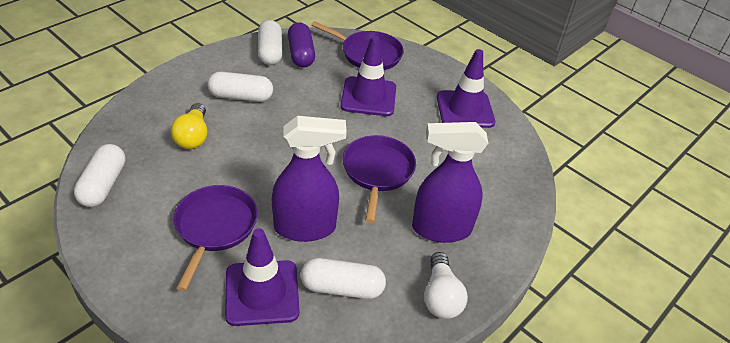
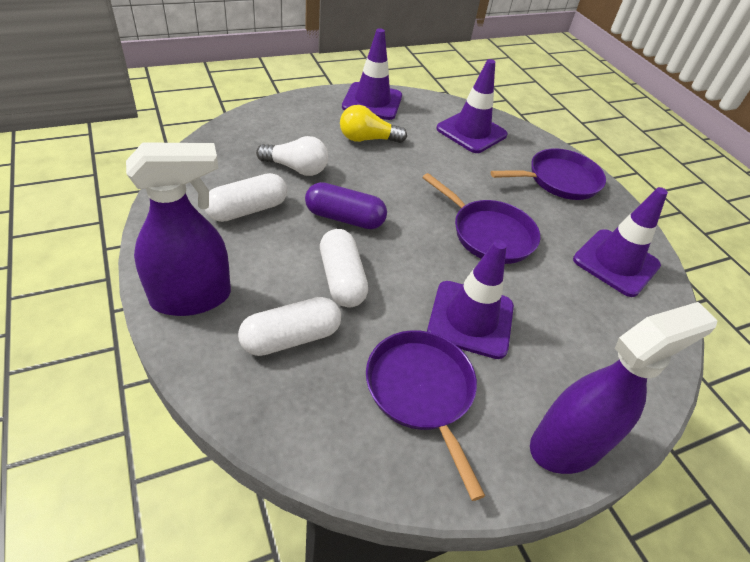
purple traffic cone: 3 -> 4
white capsule: 4 -> 3

